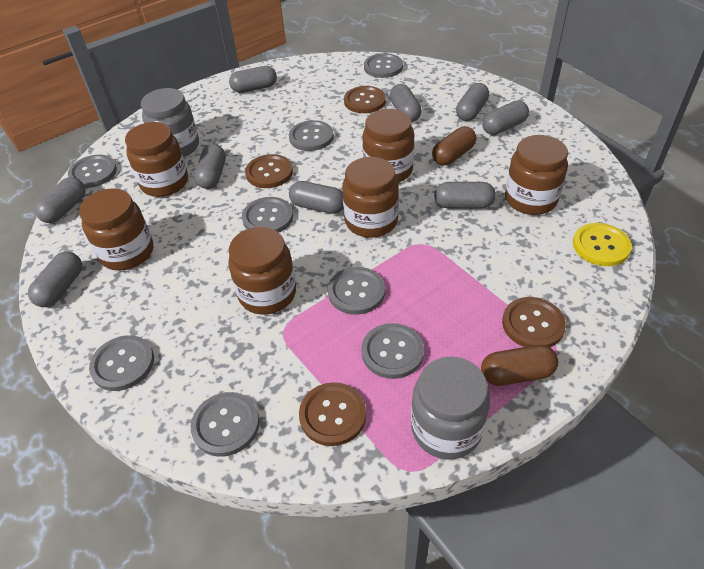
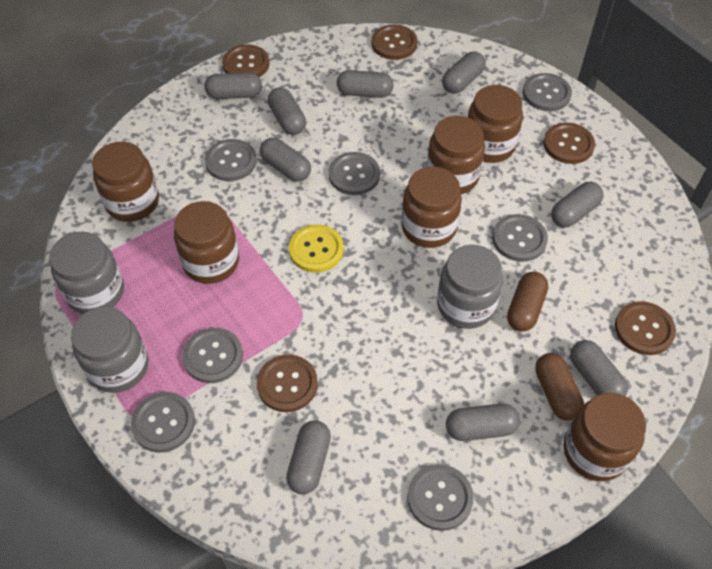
brown button: 4 -> 5
grey button: 8 -> 7
grey jar: 2 -> 3

